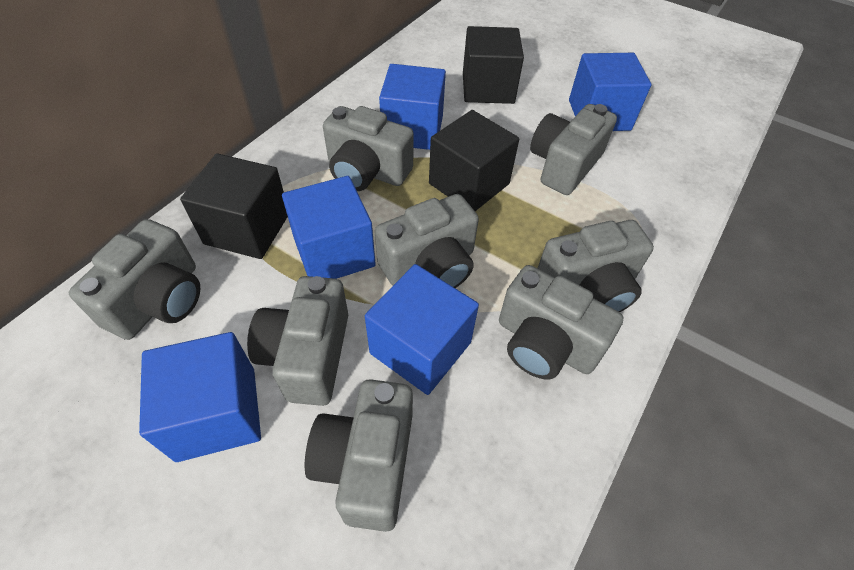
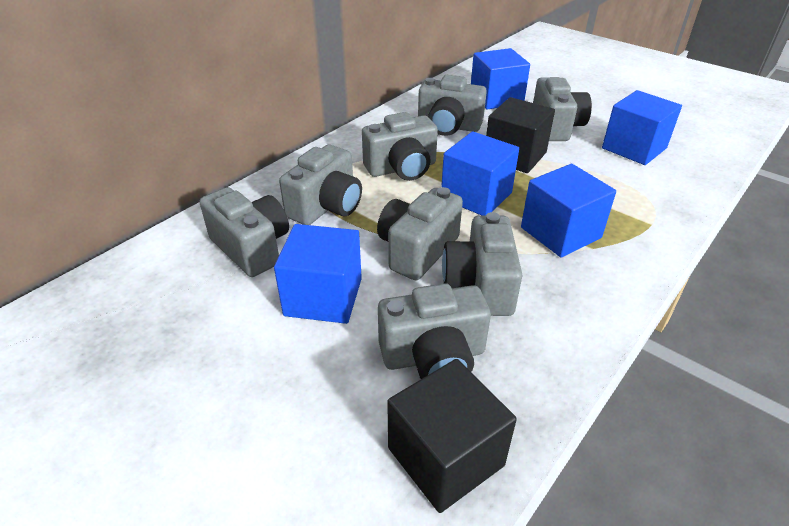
black cube: 3 -> 2

